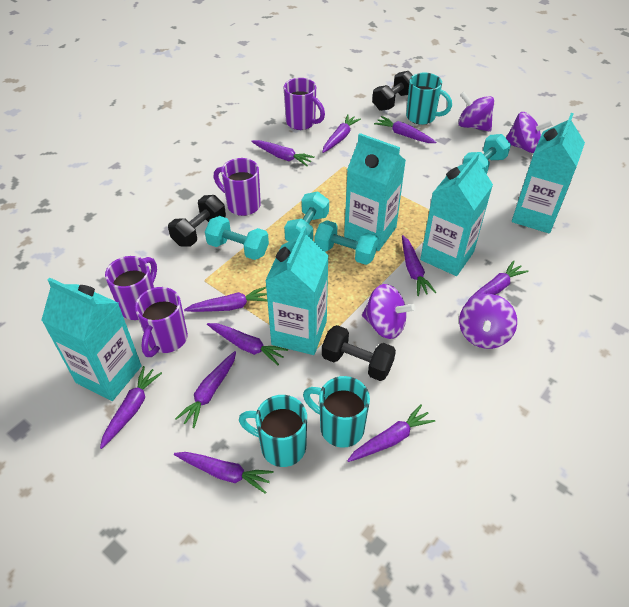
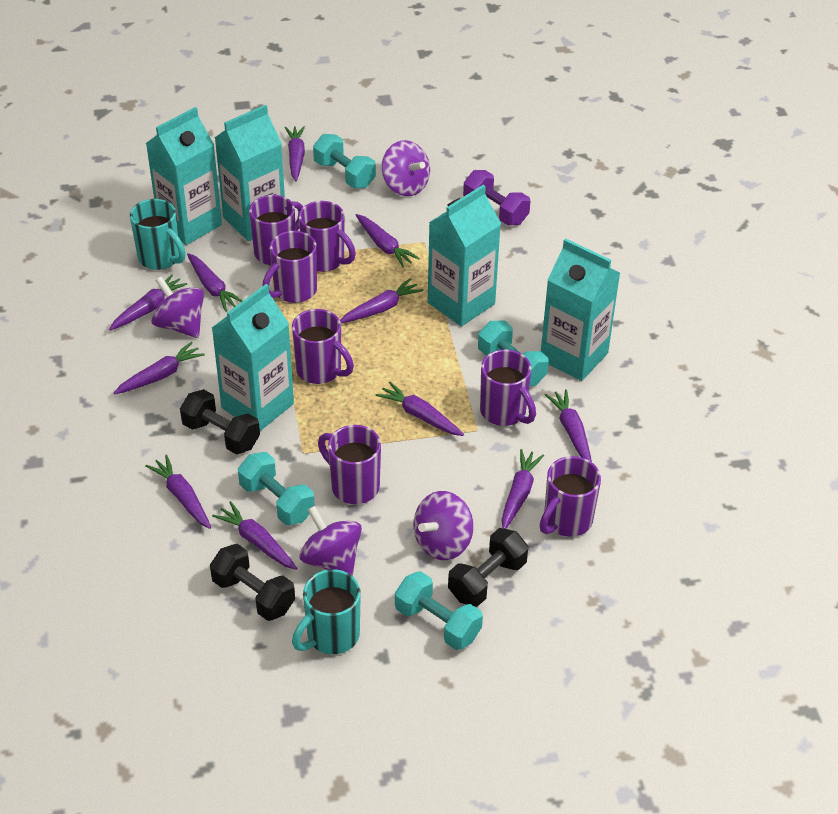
purple dumbbell: 0 -> 1
purple mug: 4 -> 7
turquoise mug: 3 -> 2

